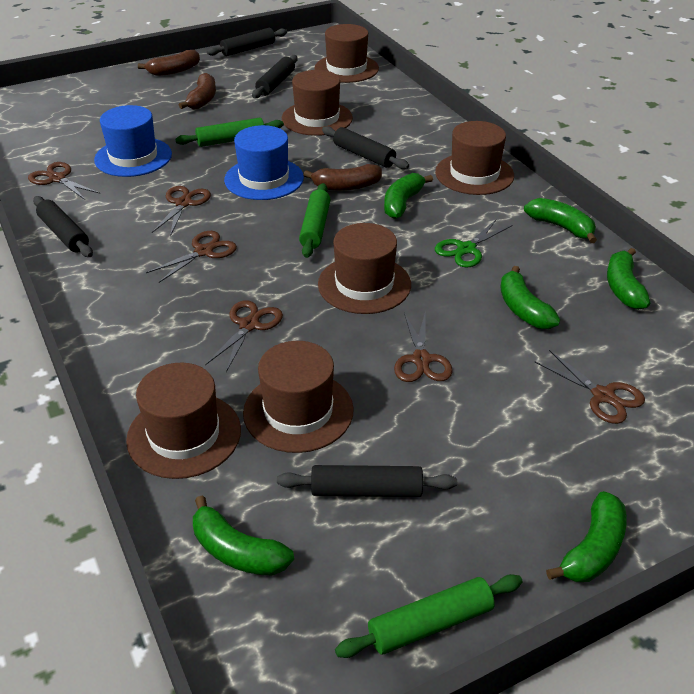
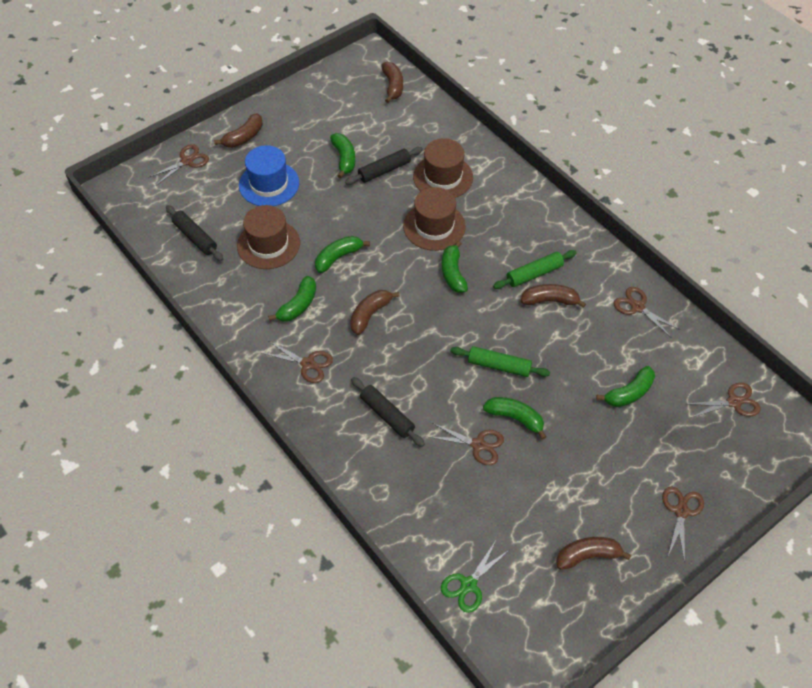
black rolling pin: 5 -> 3
blue hat: 2 -> 1
brown banana: 3 -> 5
brown hat: 6 -> 3
green rolling pin: 3 -> 2

